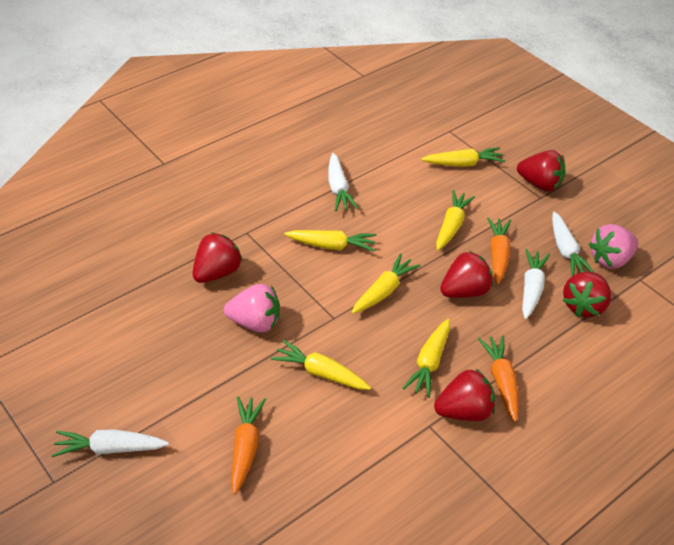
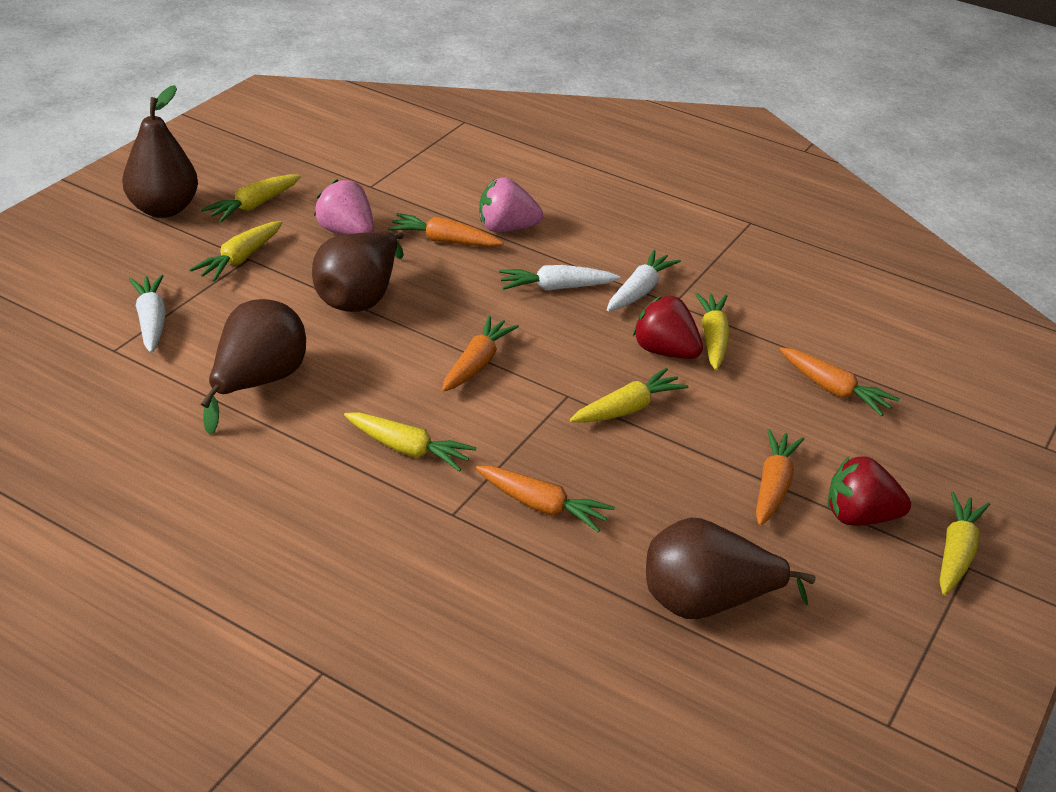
brown pear: 0 -> 4
orange carrot: 3 -> 5
red strawberry: 5 -> 2
white carrot: 4 -> 3

